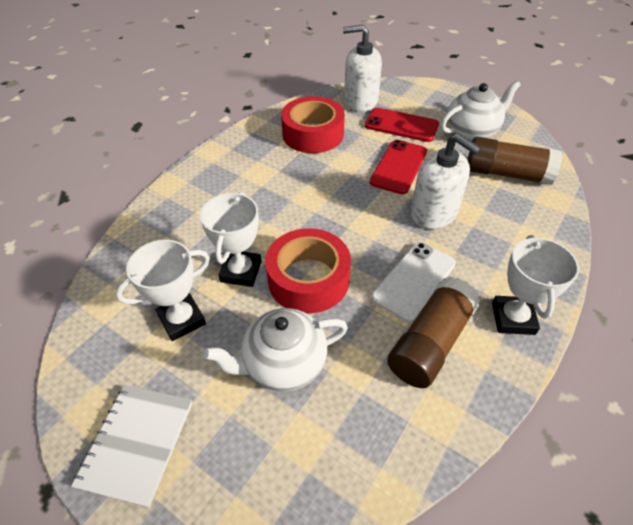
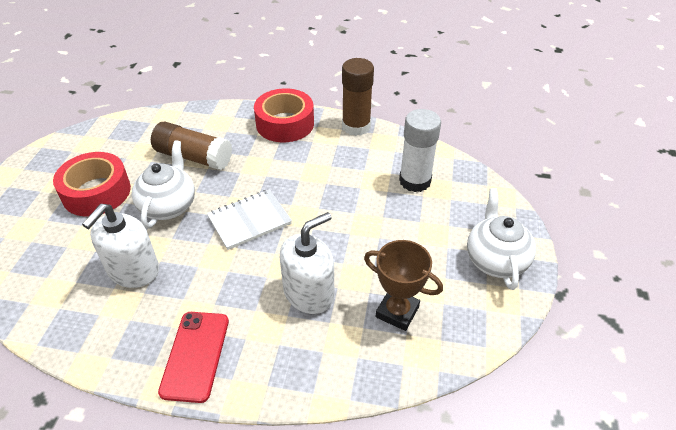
brown trophy: 0 -> 1
red phone: 2 -> 1
white glue stick: 0 -> 1
white phone: 1 -> 0
white trophy: 3 -> 0

